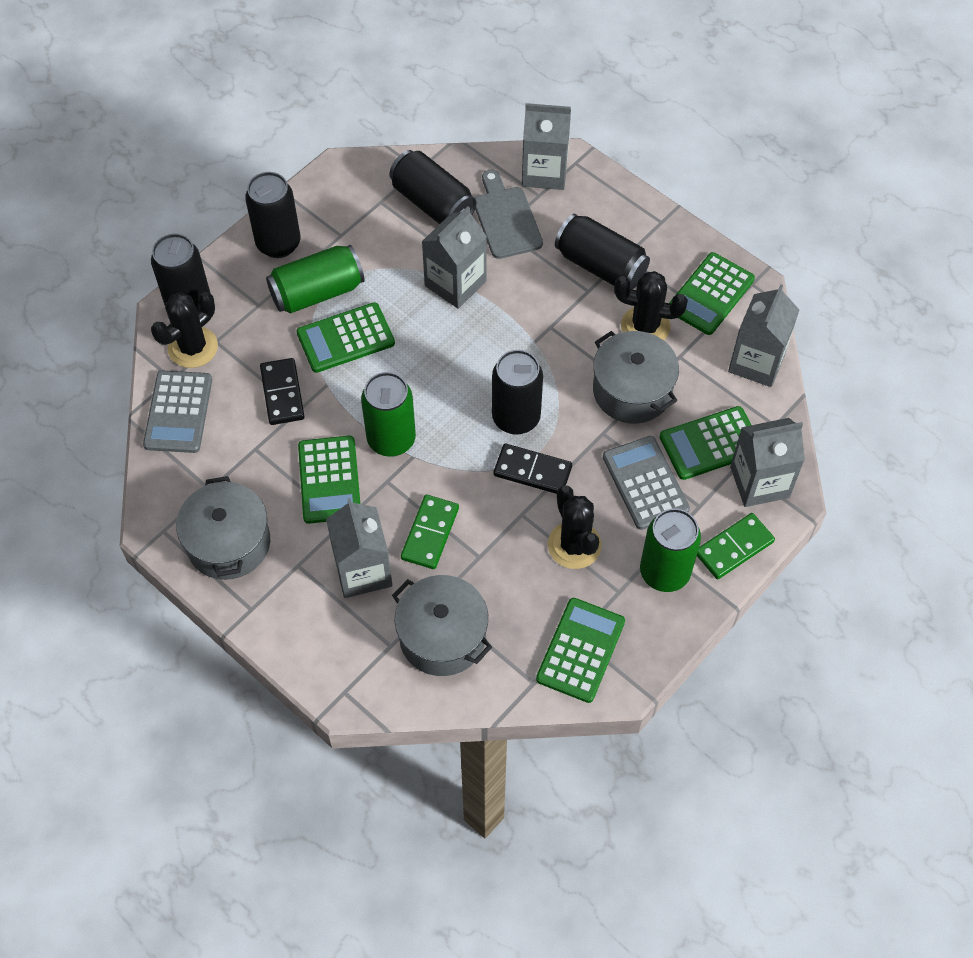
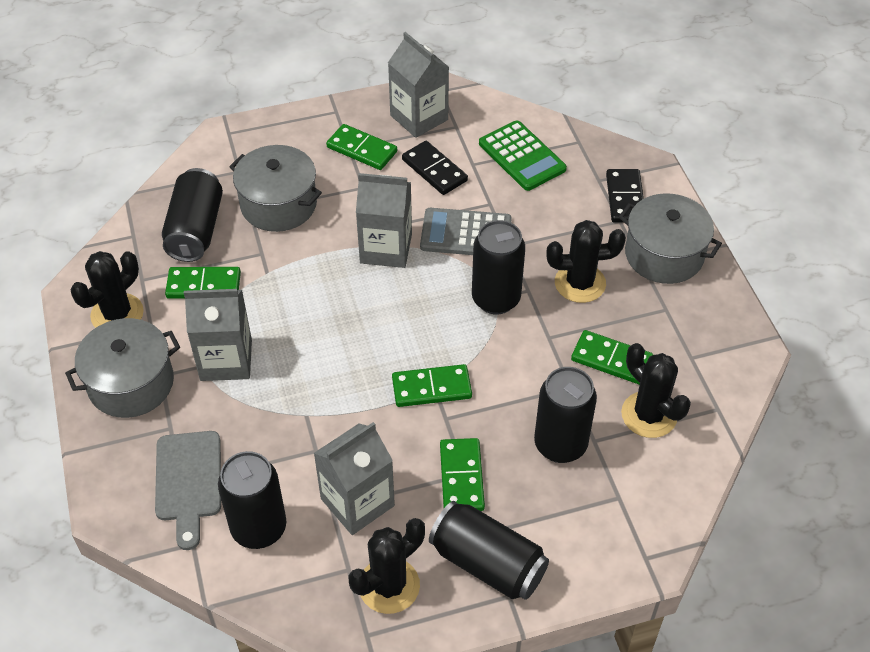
black cactus: 3 -> 4
green calculator: 5 -> 1
green can: 3 -> 0
green domino: 2 -> 5
grey calculator: 2 -> 1
grey carton: 5 -> 4

